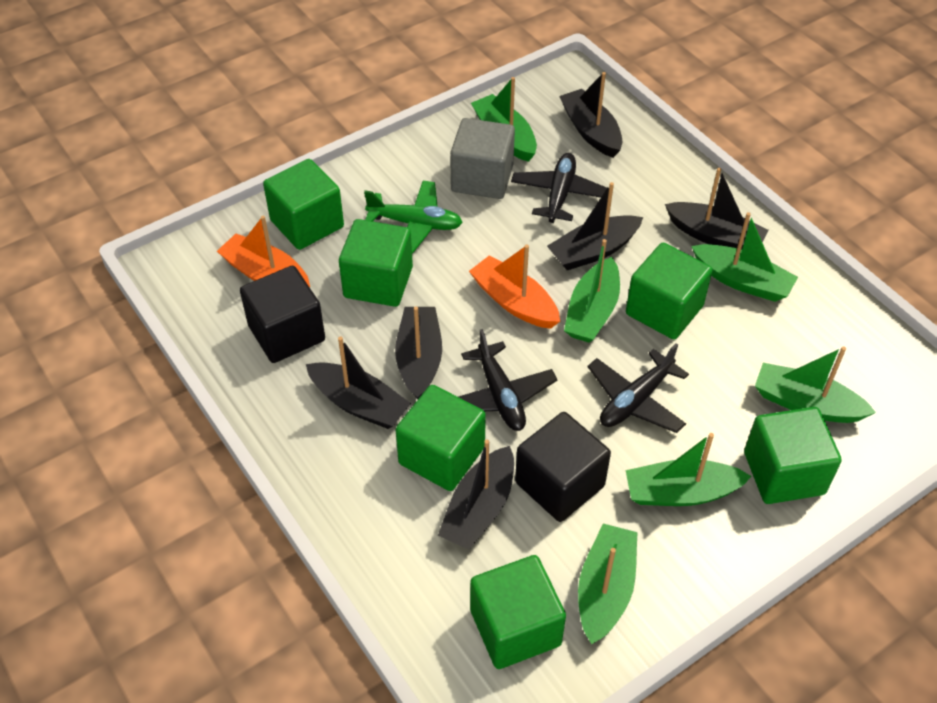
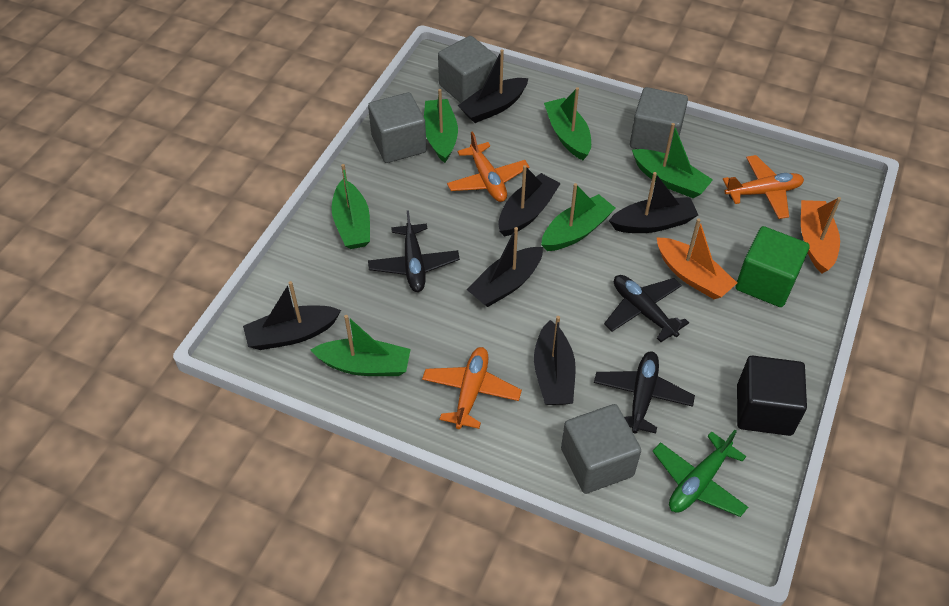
black cube: 2 -> 1
green cube: 6 -> 1
grey cube: 1 -> 4
orange plane: 0 -> 3

